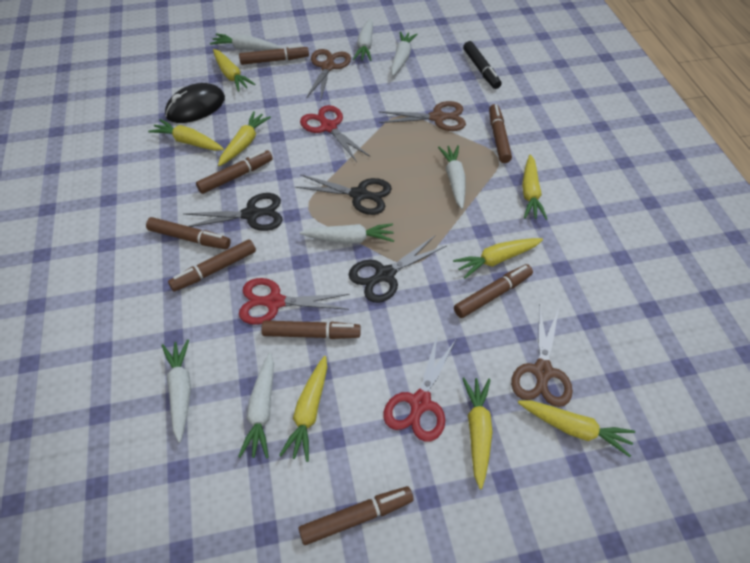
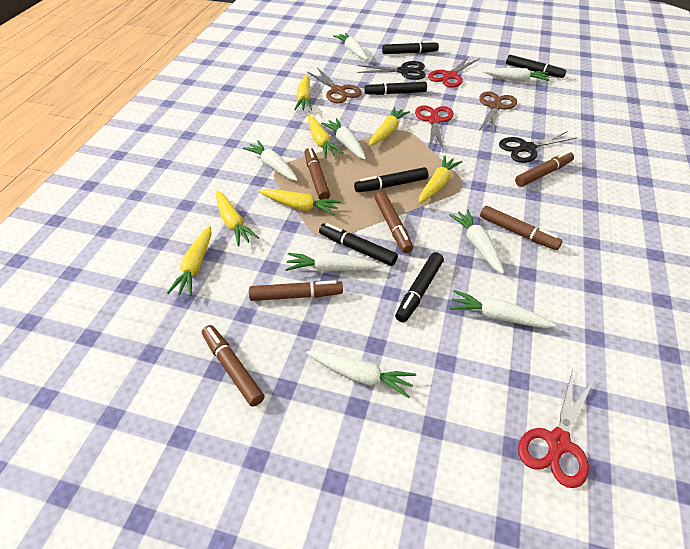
black marker: 1 -> 6
black mouse: 1 -> 0
black scissors: 3 -> 2
brown marker: 8 -> 6
brown scissors: 3 -> 2
white carrot: 7 -> 8
yellow carrot: 8 -> 7

